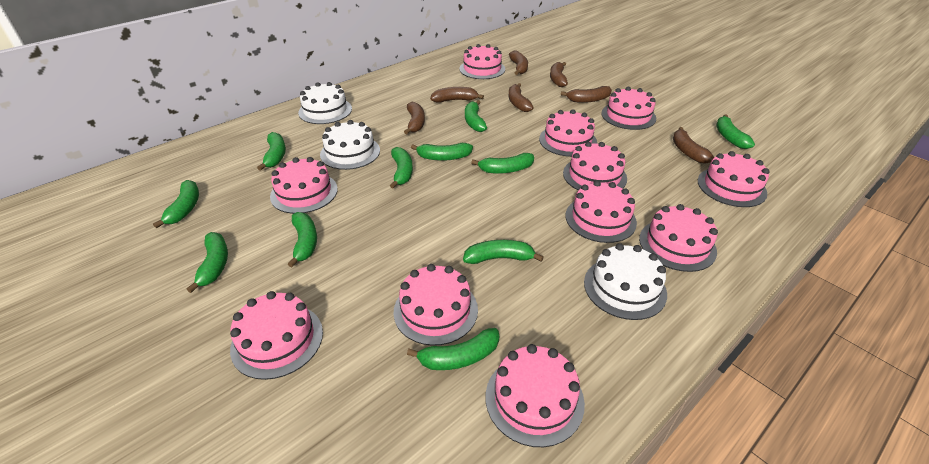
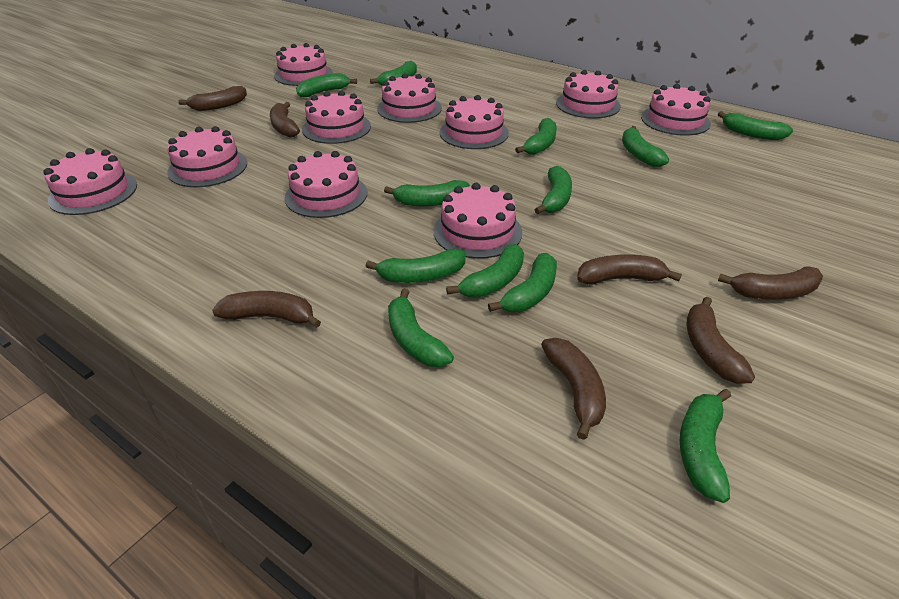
green banana: 11 -> 12
pink cake: 11 -> 10
white cake: 3 -> 0

